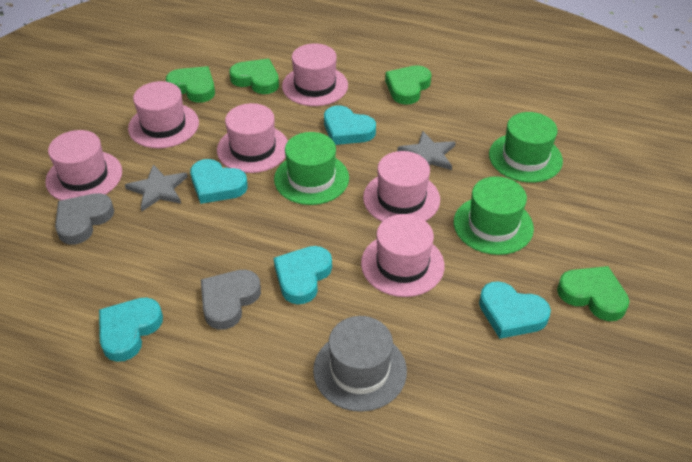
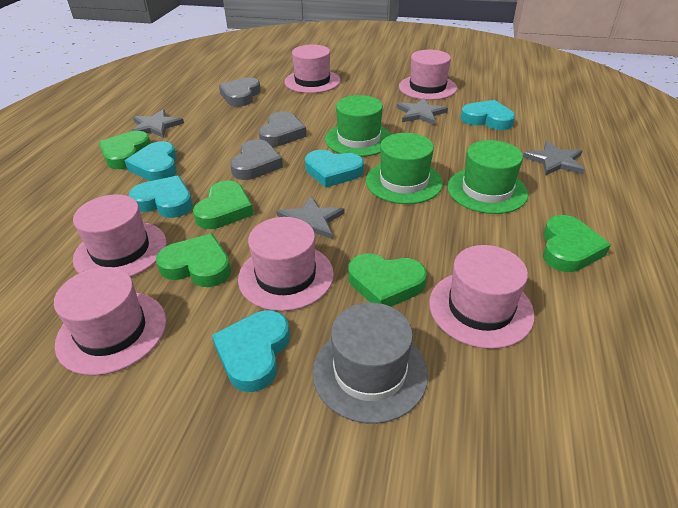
green heart: 4 -> 5
grey heart: 2 -> 3
grey star: 2 -> 4

